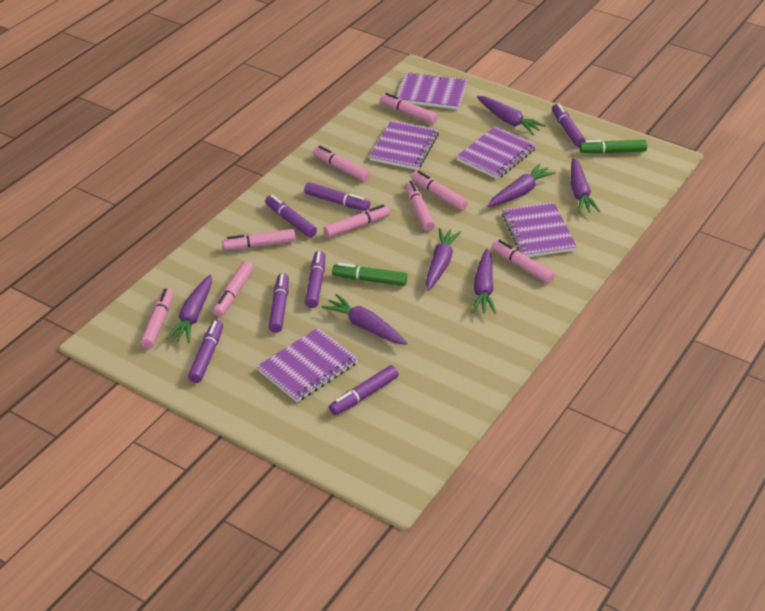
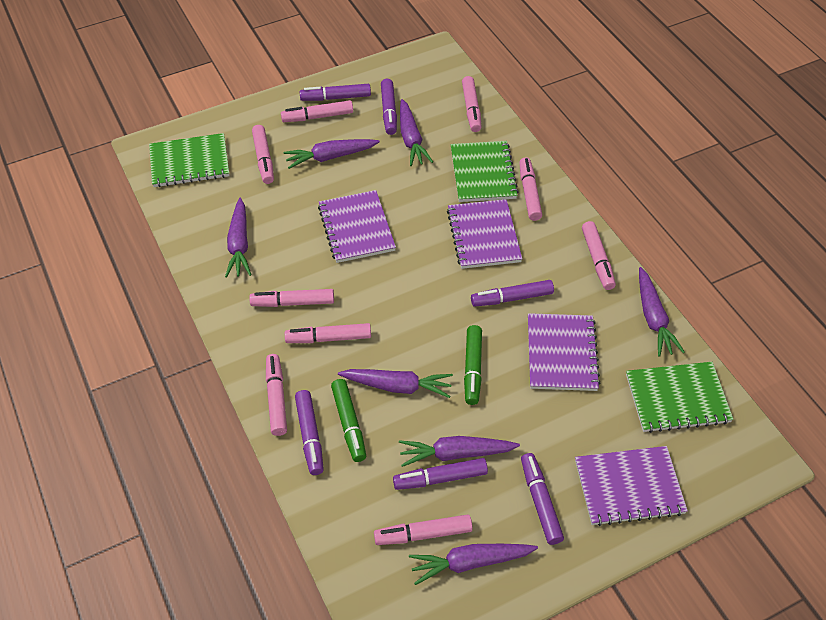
green notebook: 0 -> 3
purple marker: 7 -> 6
purple notebook: 5 -> 4

